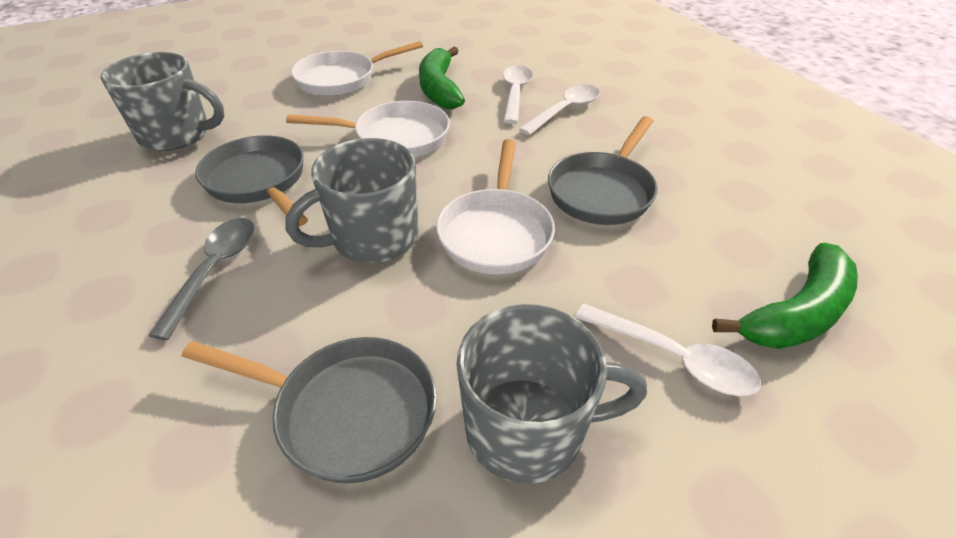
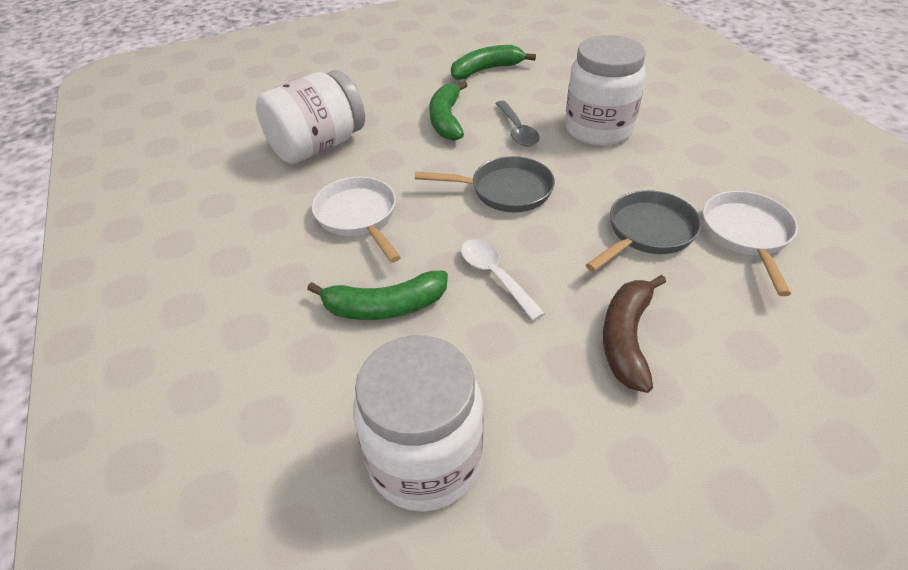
brown banana: 0 -> 1
green banana: 2 -> 3
grey mug: 3 -> 0
grey pan: 3 -> 2
white jar: 0 -> 3
white pan: 3 -> 2
white spoon: 3 -> 1

